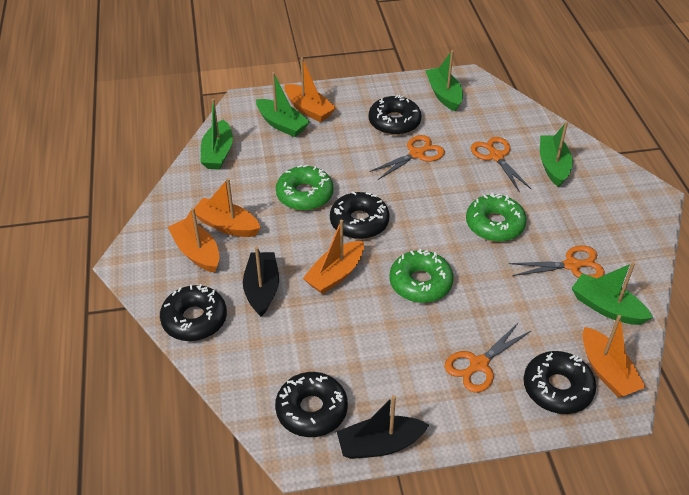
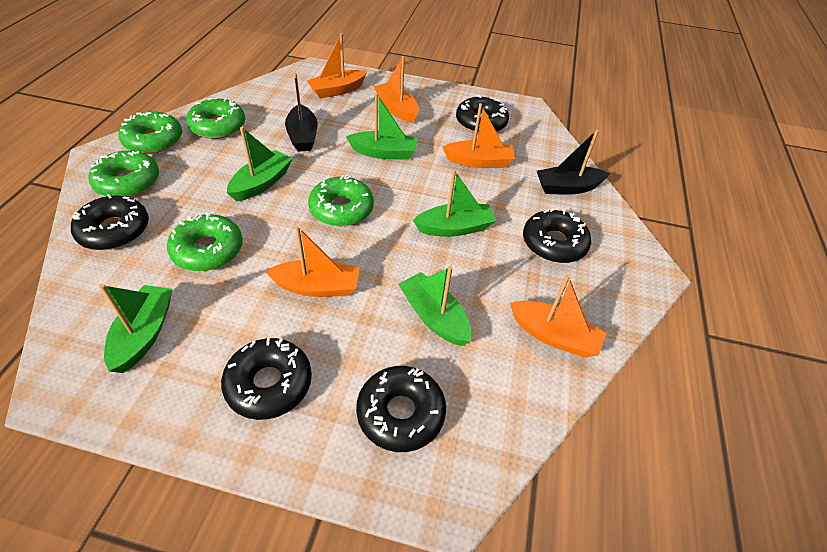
green donut: 3 -> 5
orange scissors: 4 -> 0

